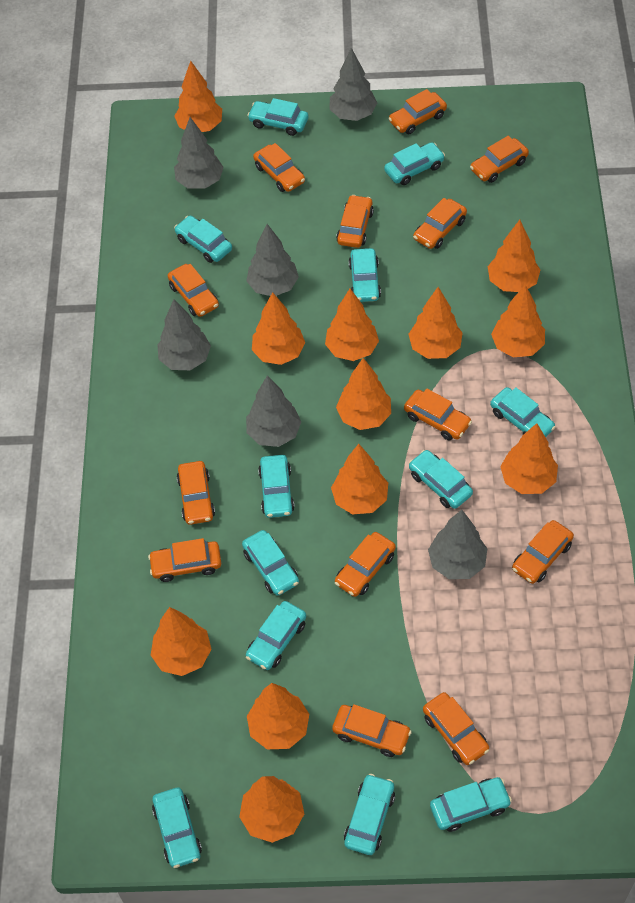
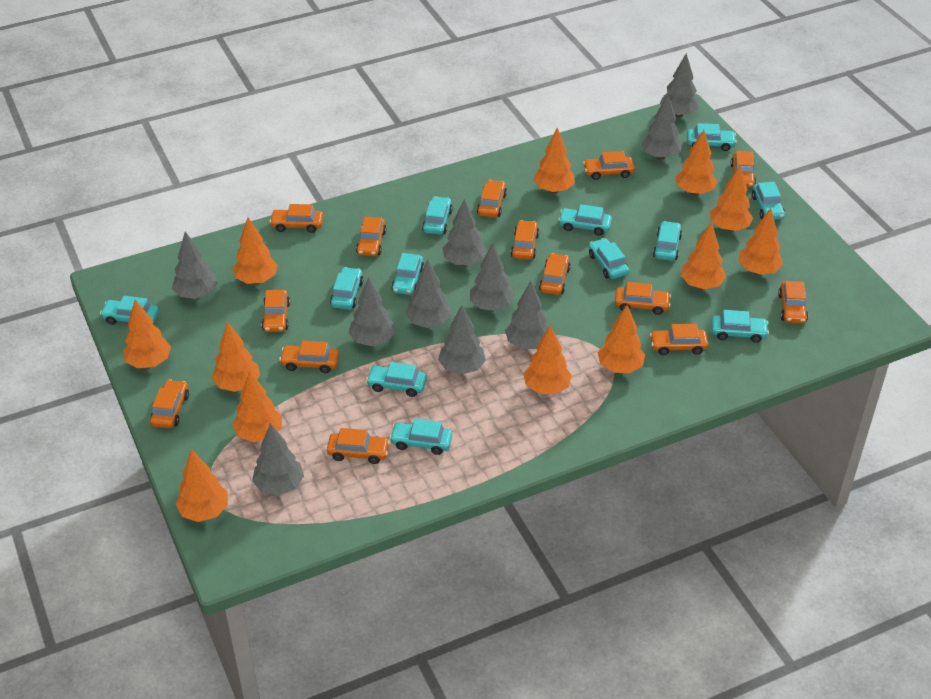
grey tree: 6 -> 10
orange car: 13 -> 14

